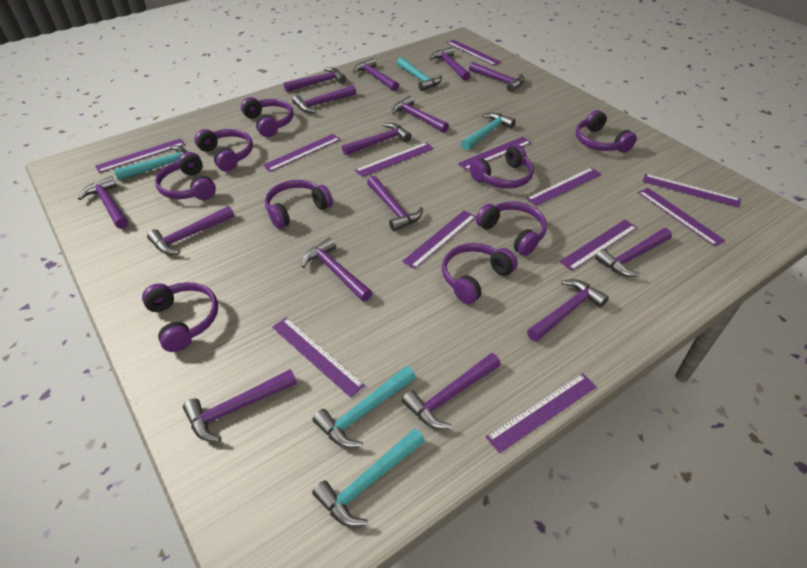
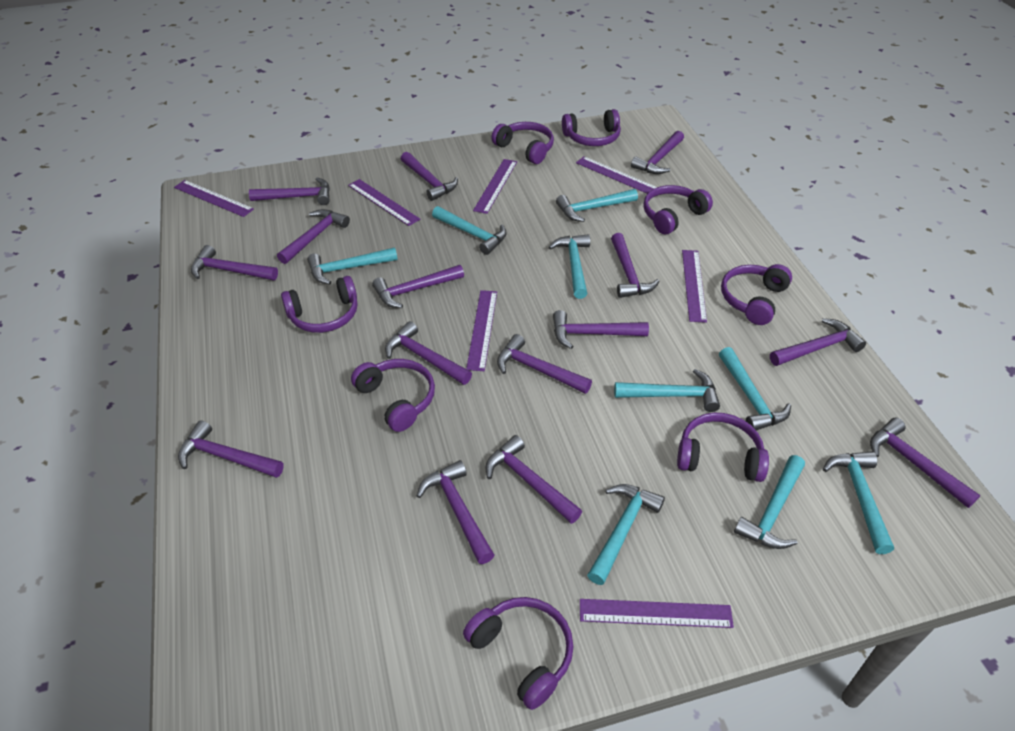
purple headphones: 9 -> 8
purple ruler: 12 -> 7
turquoise hammer: 5 -> 9

